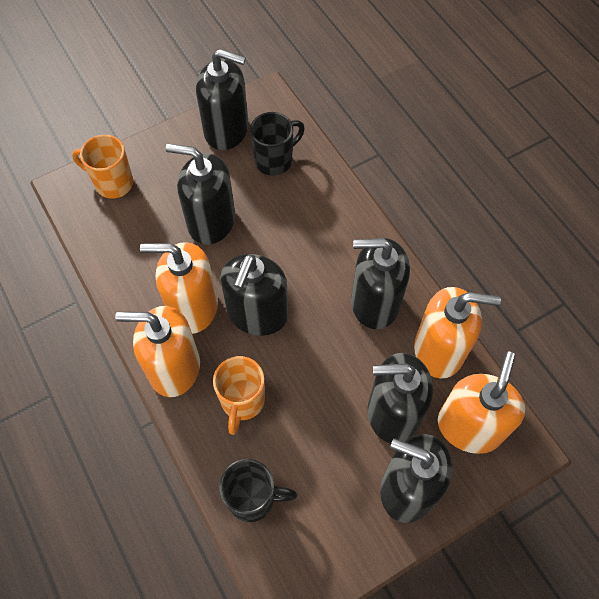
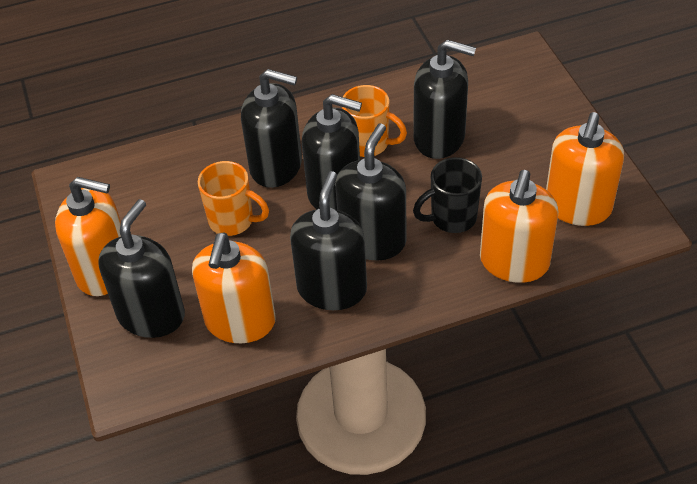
black mug: 2 -> 1

